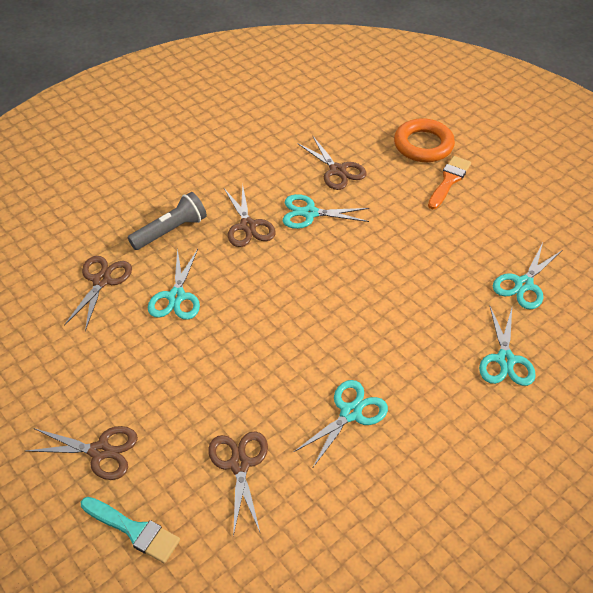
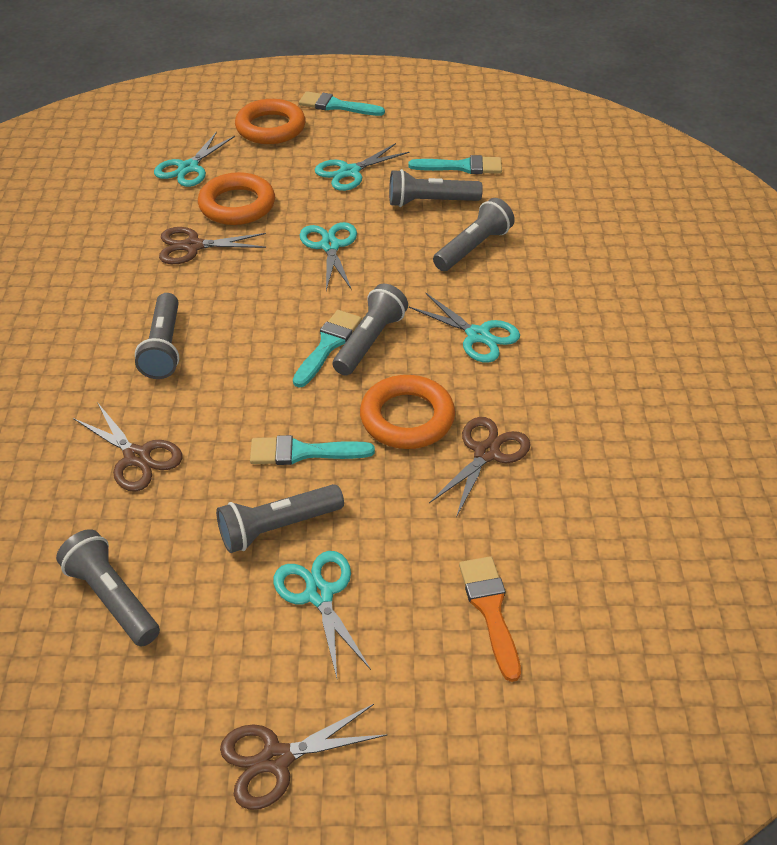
brown scissors: 5 -> 4
grey flashlight: 1 -> 6
orange ring: 1 -> 3
turquoise brush: 1 -> 4

